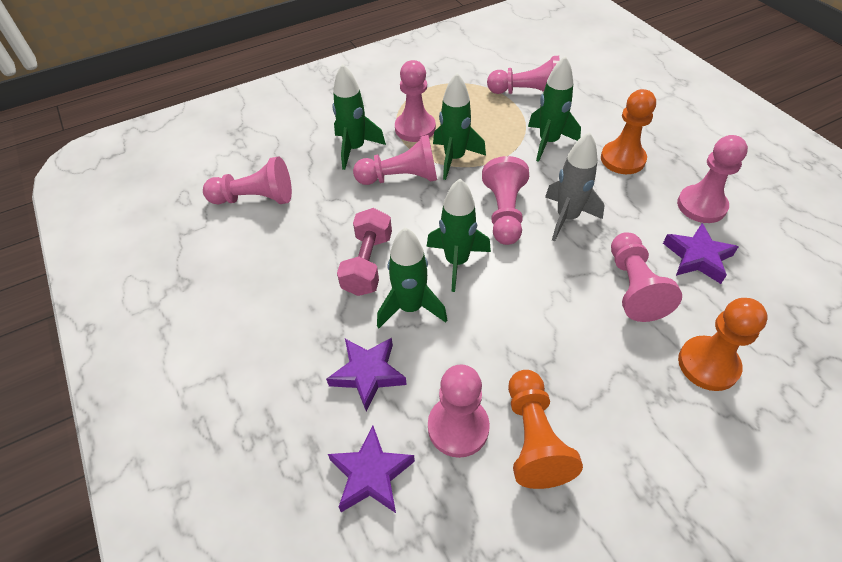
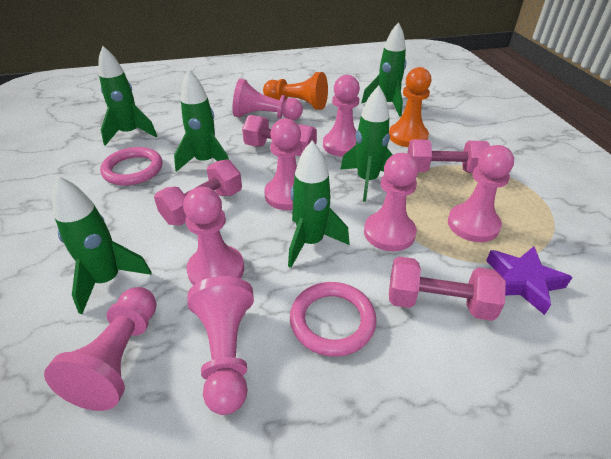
green rocket: 5 -> 6
grey rocket: 1 -> 0
orange pawn: 3 -> 2
pink dumbbell: 1 -> 4
pink ring: 0 -> 2
purple star: 3 -> 1

